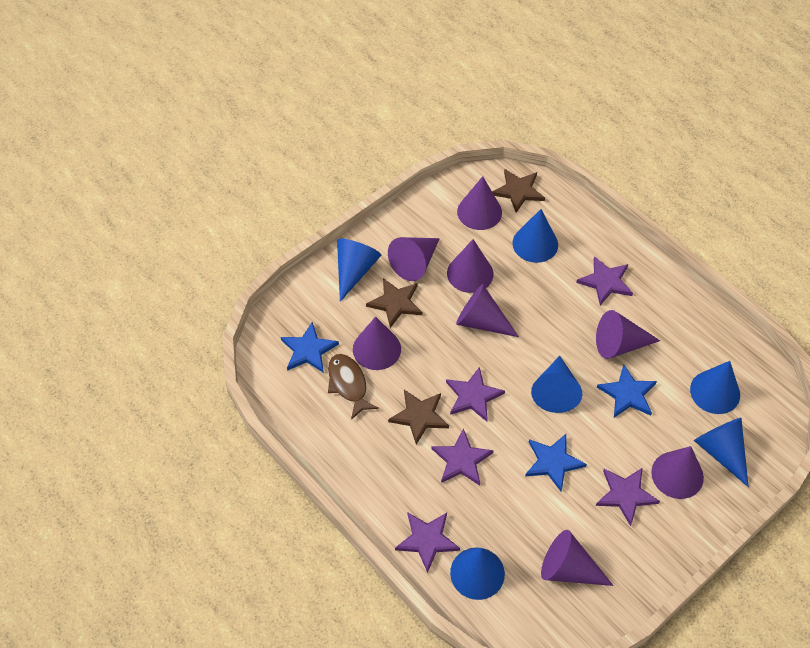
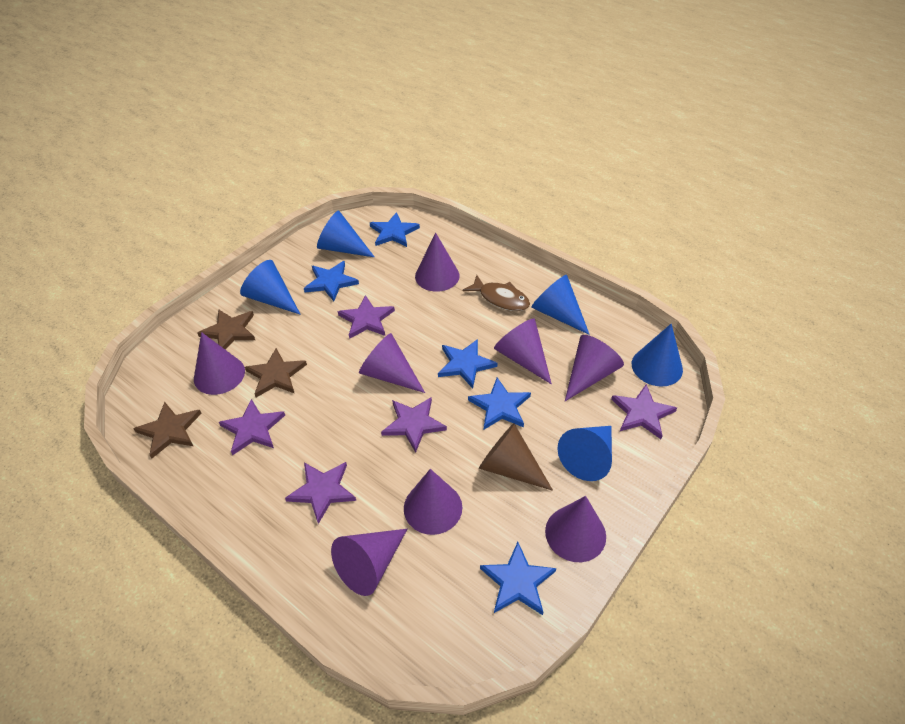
blue cone: 6 -> 5
blue star: 3 -> 5
brown cone: 0 -> 1

